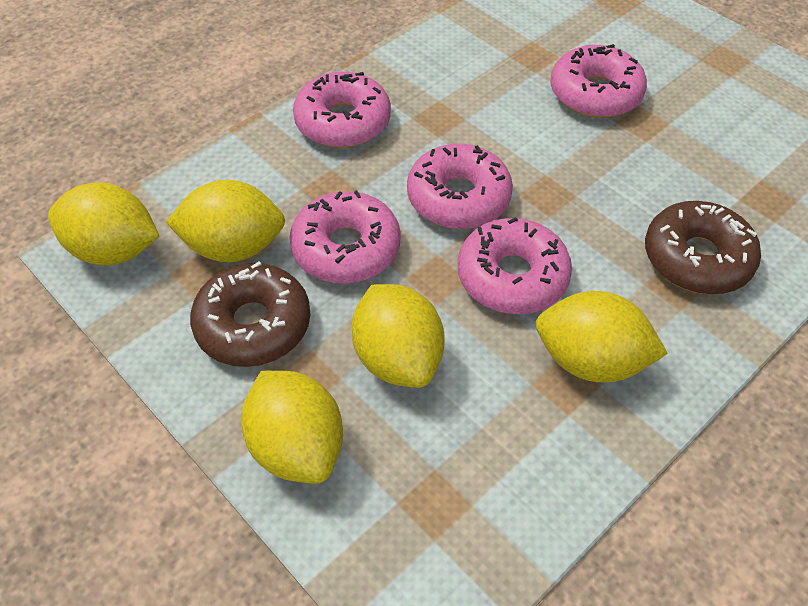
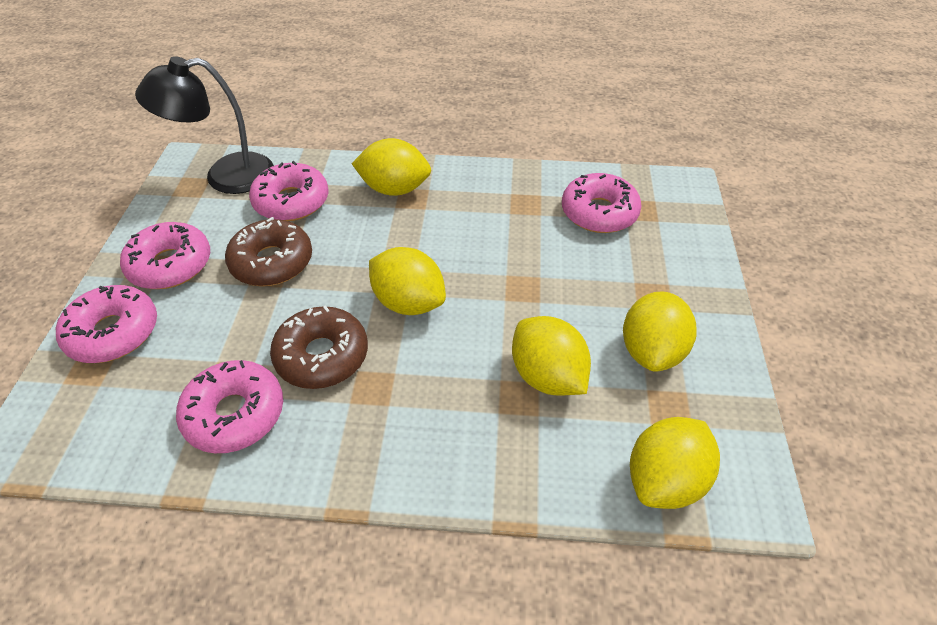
black lamp: 0 -> 1

